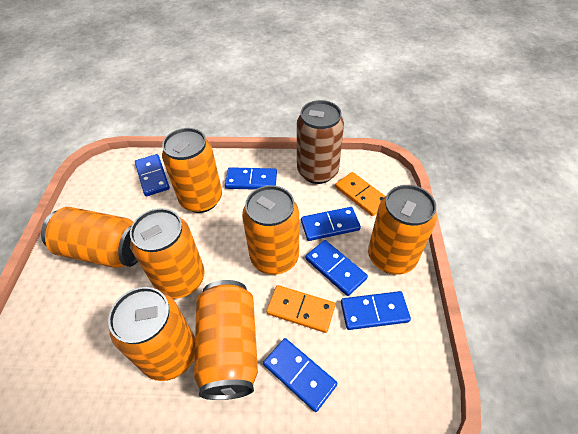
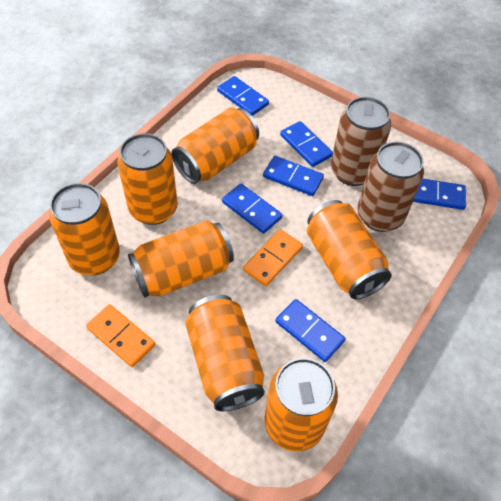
brown can: 1 -> 2

